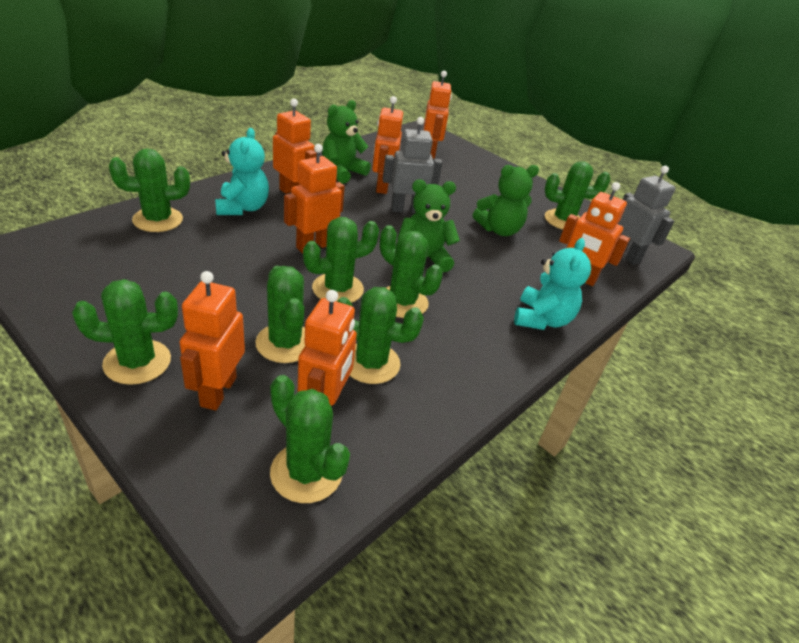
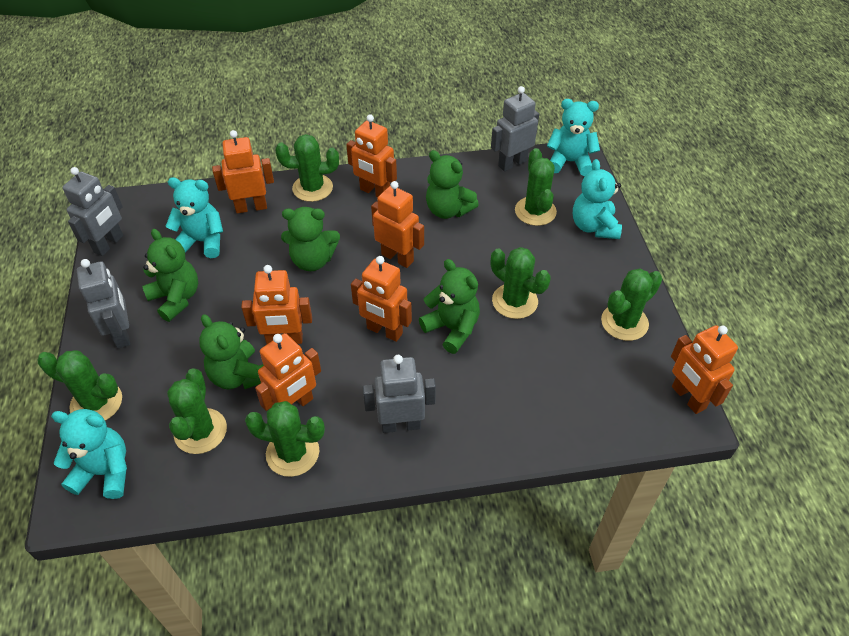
green cactus: 8 -> 7
green teddy bear: 3 -> 5
grey robot: 2 -> 4
turquoise teddy bear: 2 -> 4

